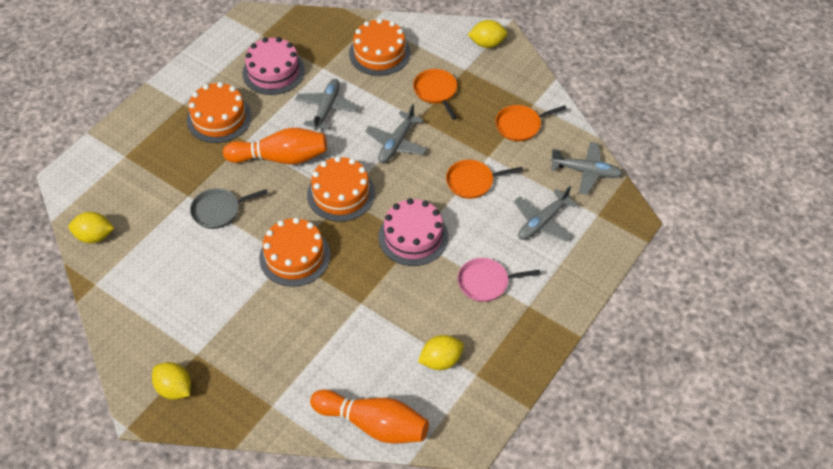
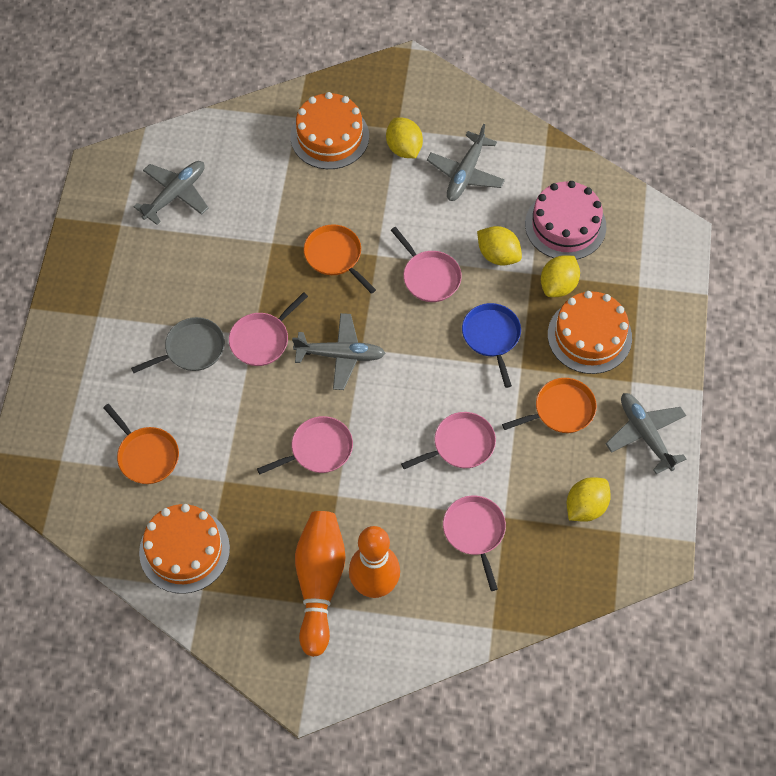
blue pan: 0 -> 1
orange cake: 4 -> 3
pink cake: 2 -> 1
pink pan: 1 -> 5

